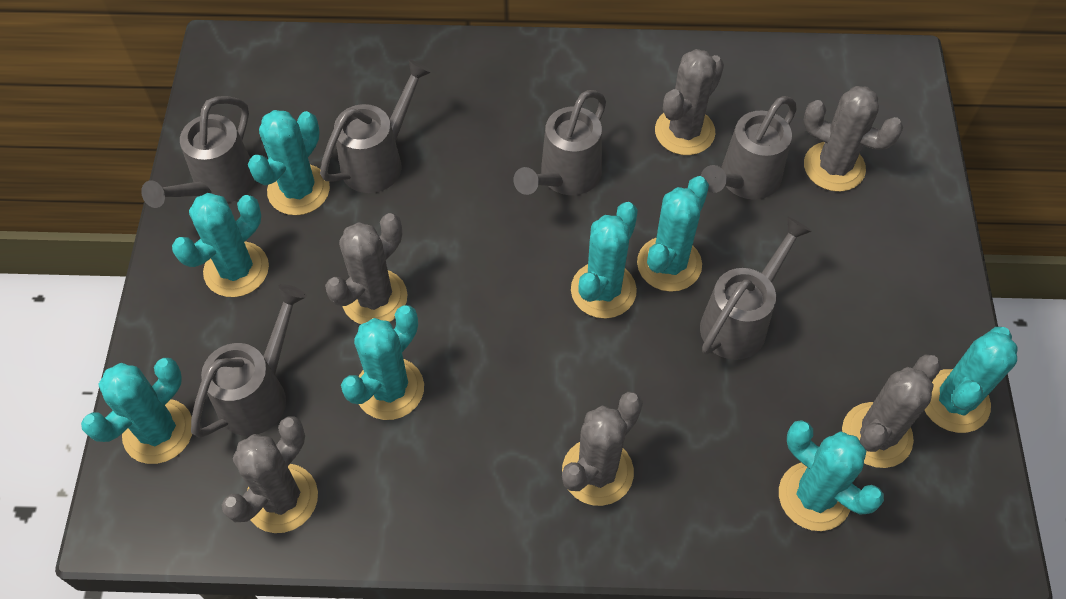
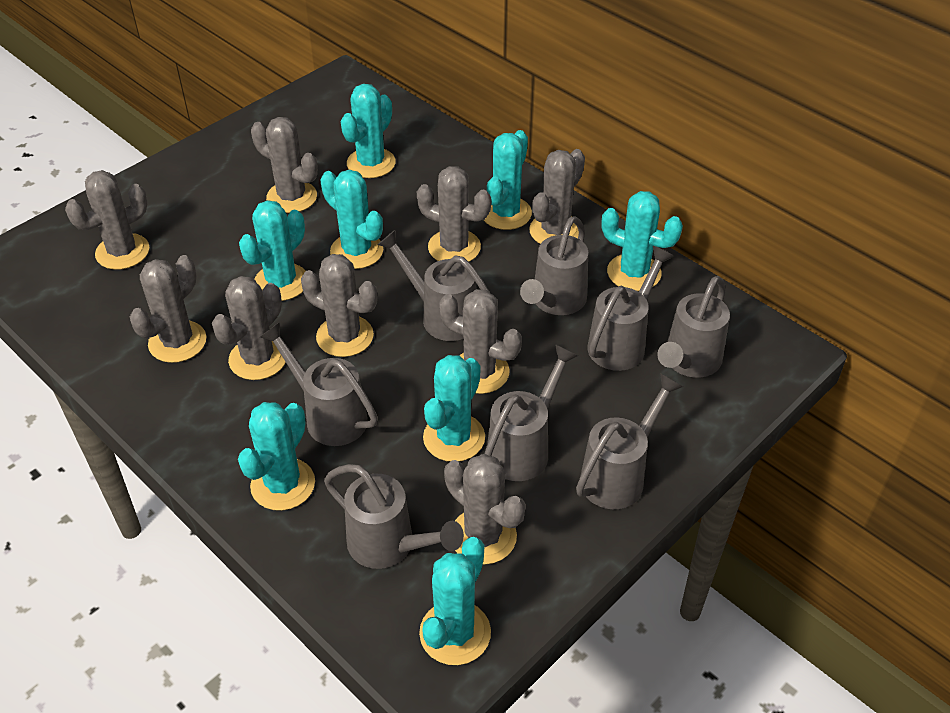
grey cactus: 6 -> 9
grey watering can: 6 -> 8

